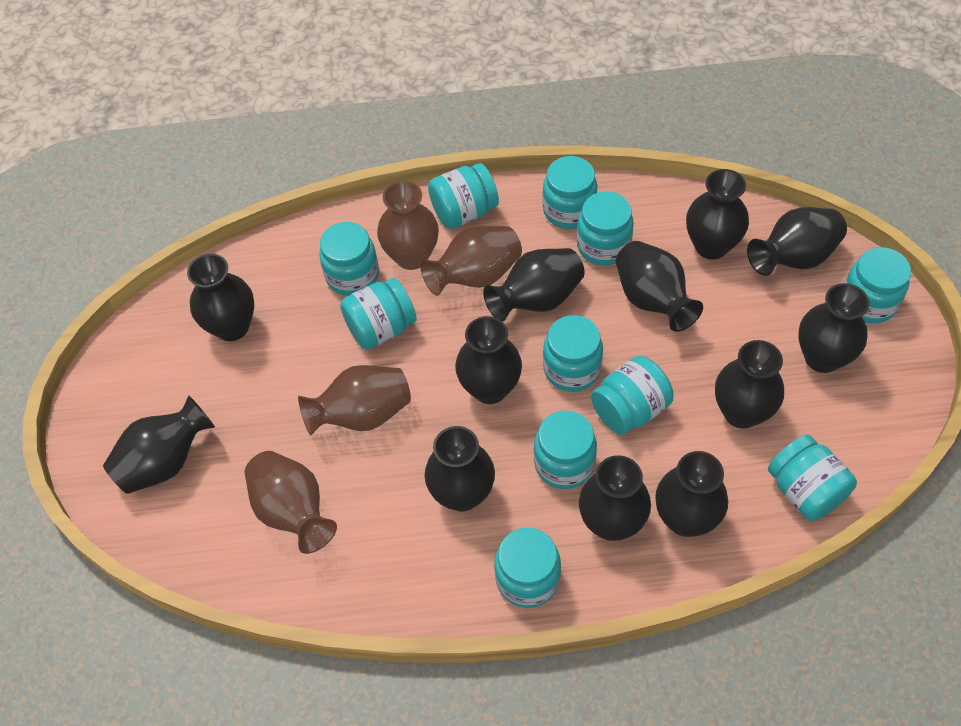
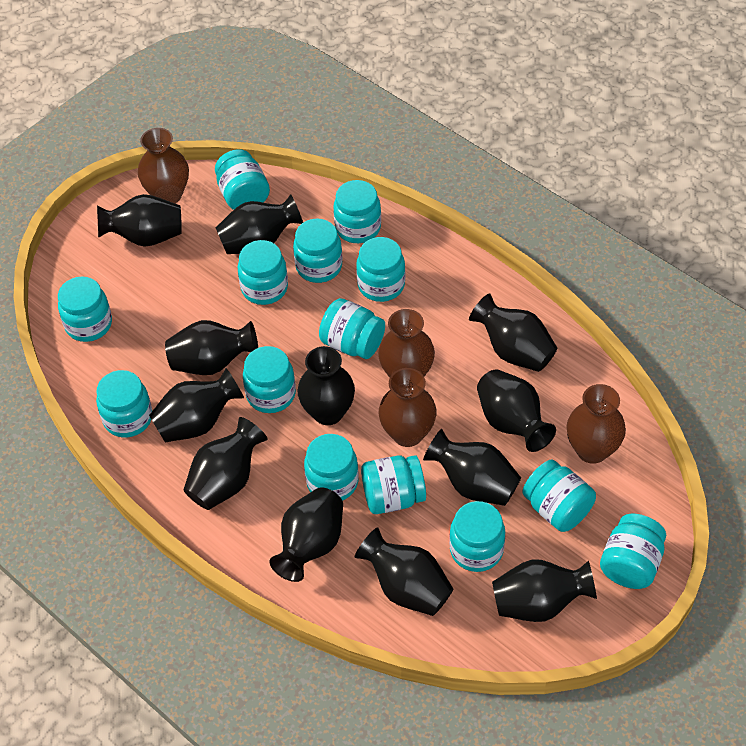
turquoise jar: 11 -> 14

